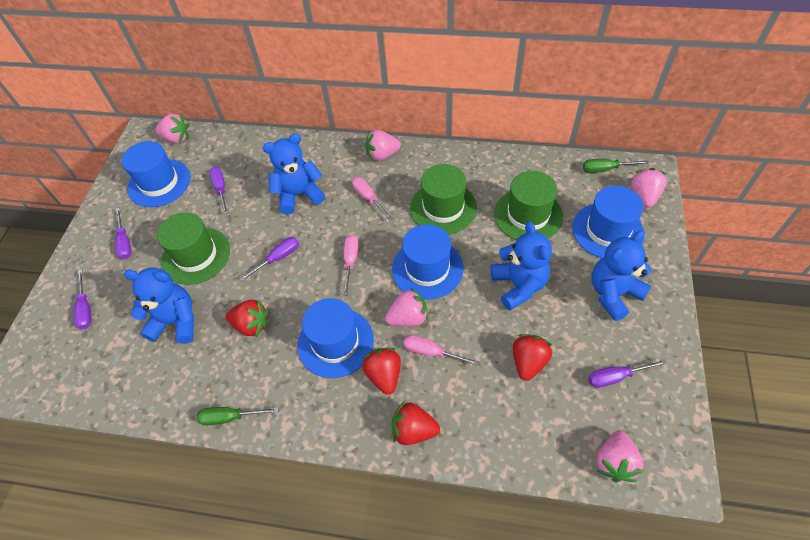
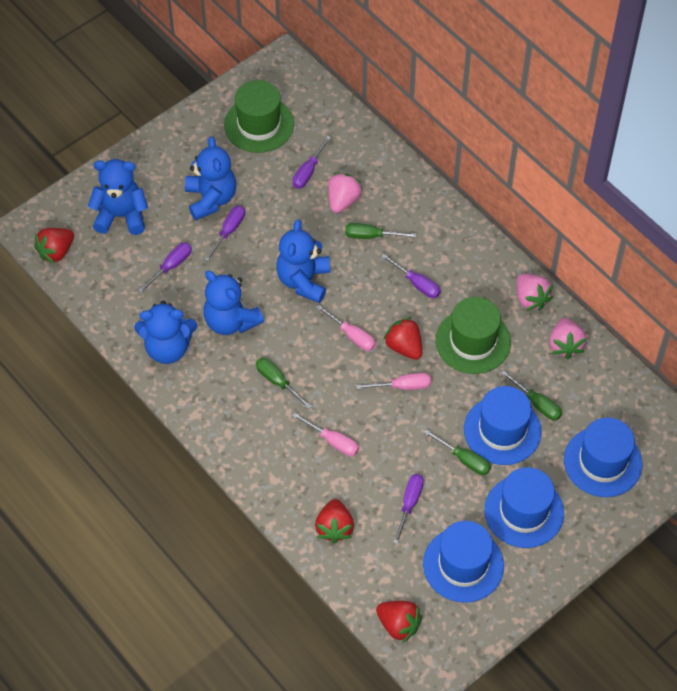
blue teddy bear: 4 -> 5
green hat: 3 -> 2
green screwdriver: 2 -> 4
pink strawberry: 5 -> 3

